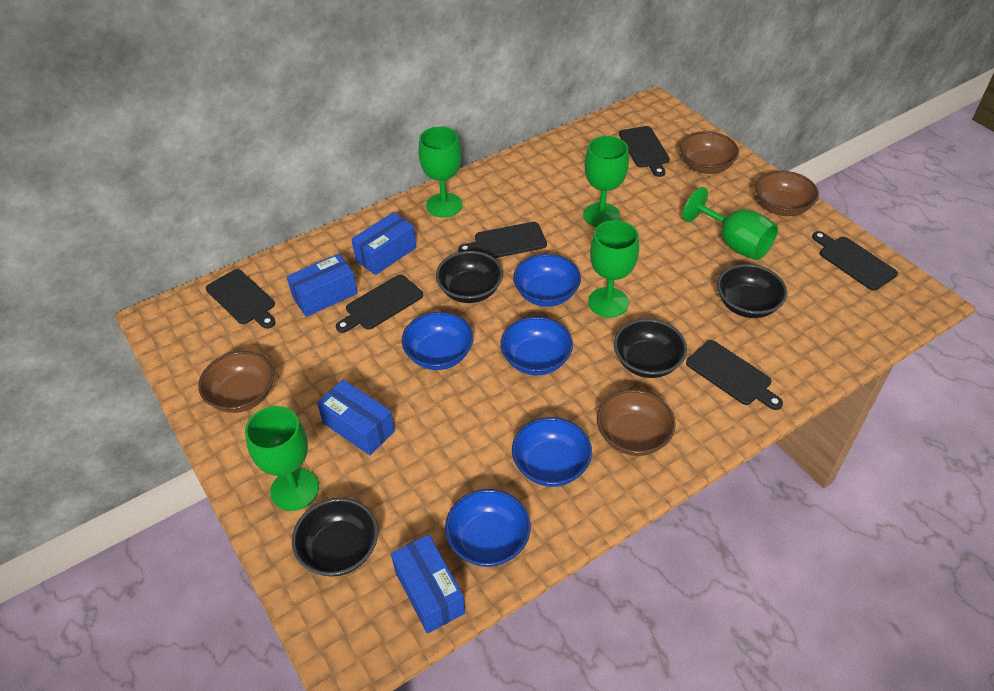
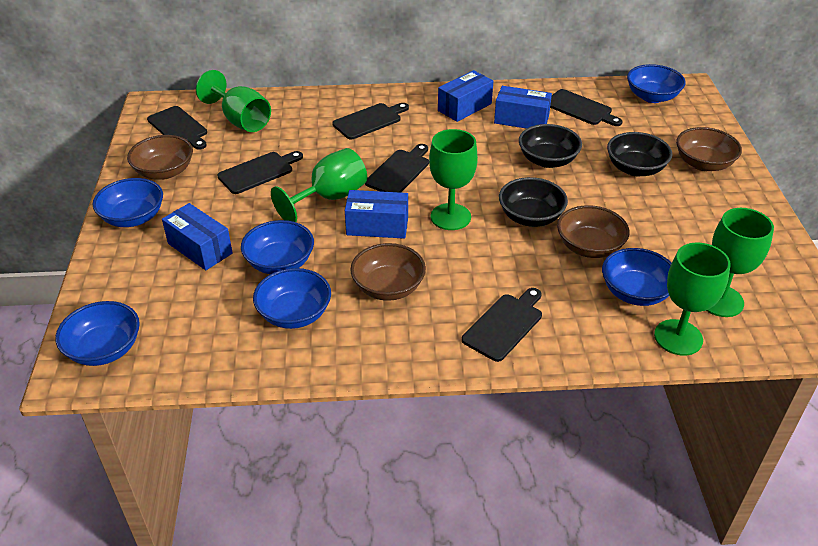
black bowl: 4 -> 3
blue bowl: 5 -> 6

